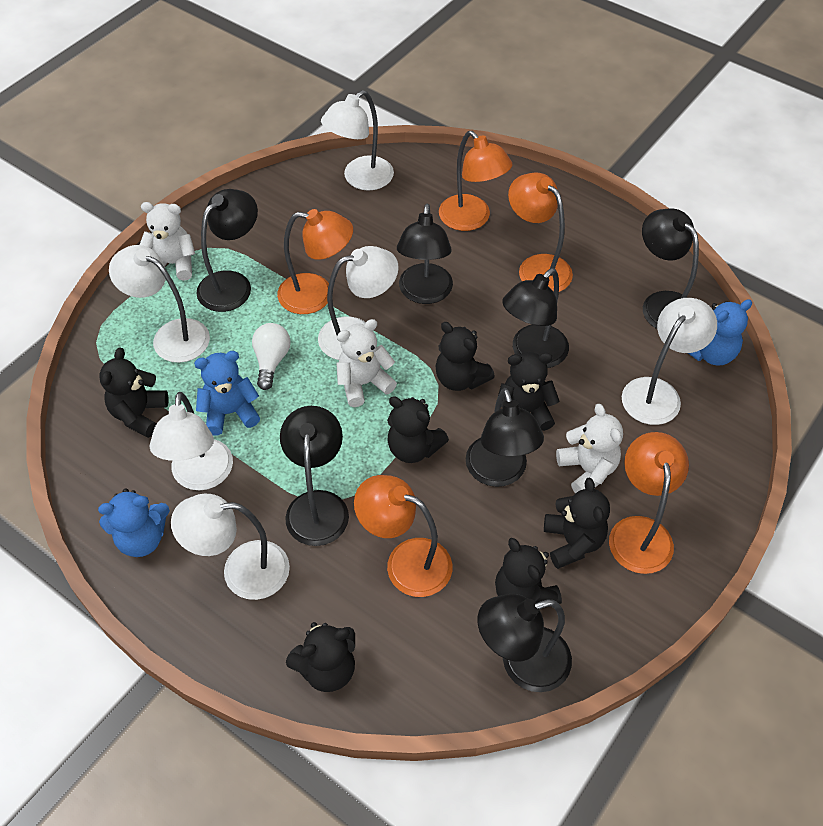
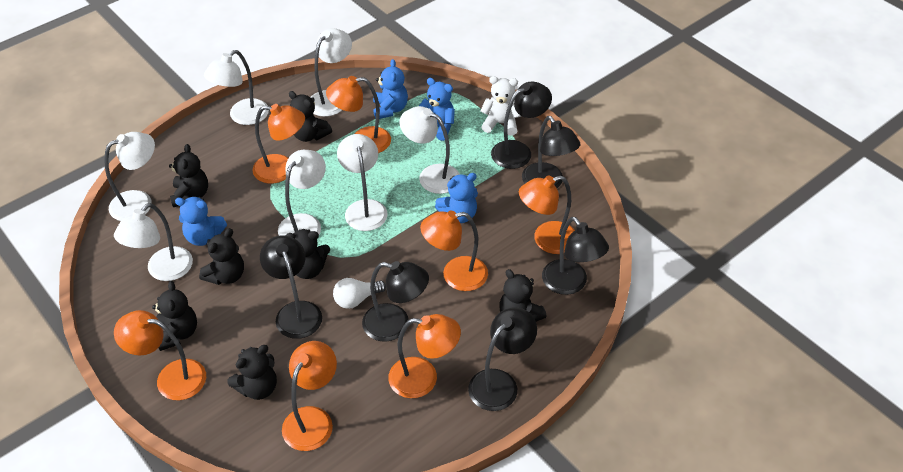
black lamp: 7 -> 6
blue teddy bear: 3 -> 4
orange lamp: 5 -> 7
white lamp: 6 -> 7
white teddy bear: 3 -> 1

